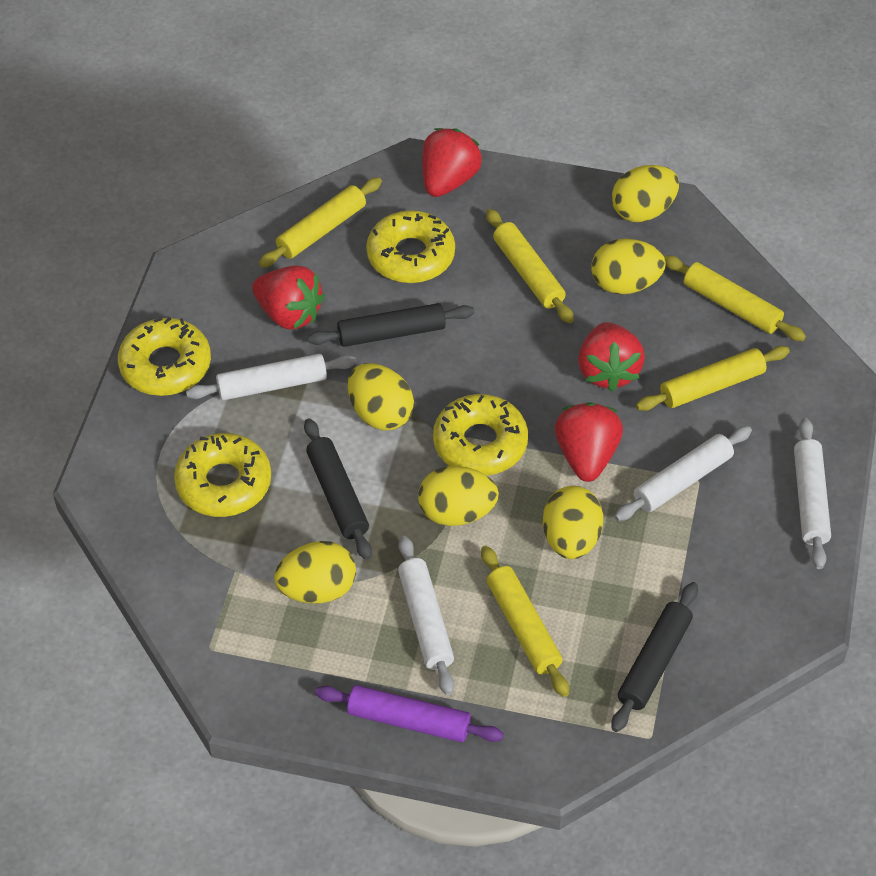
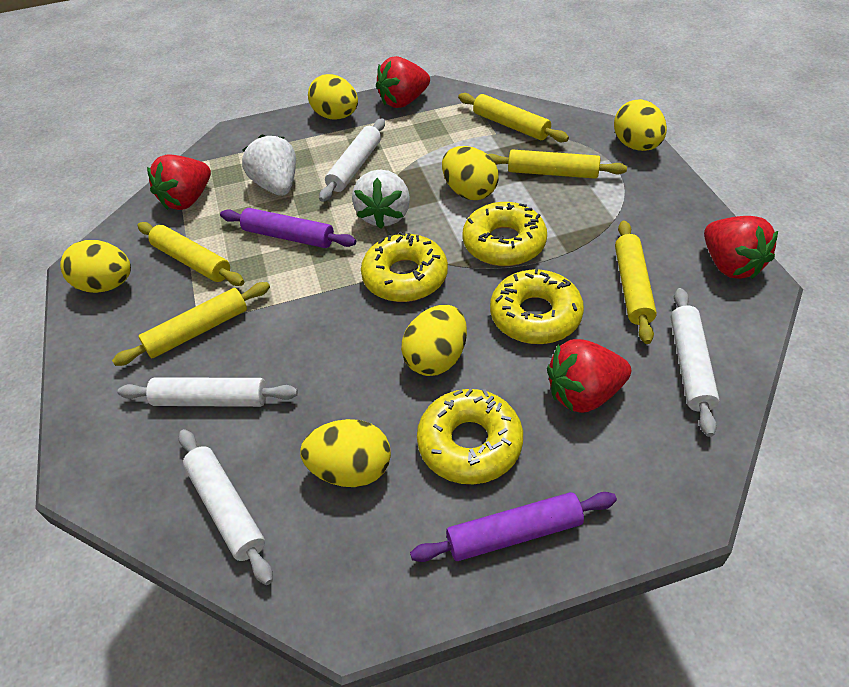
black rolling pin: 3 -> 0
purple rolling pin: 1 -> 2
white strawberry: 0 -> 2

